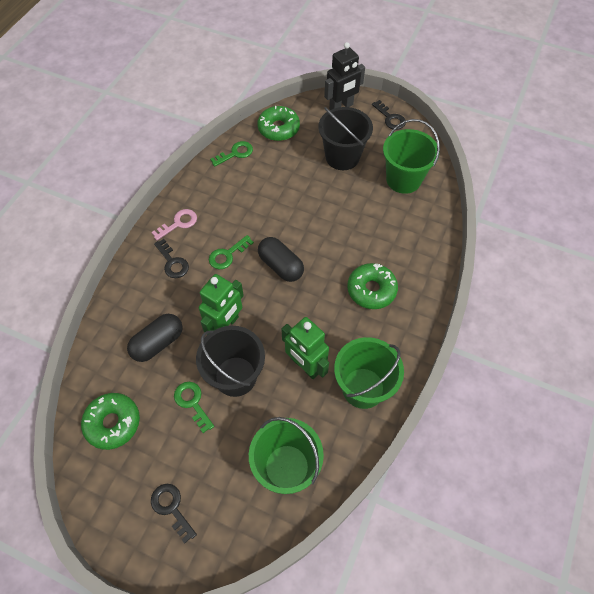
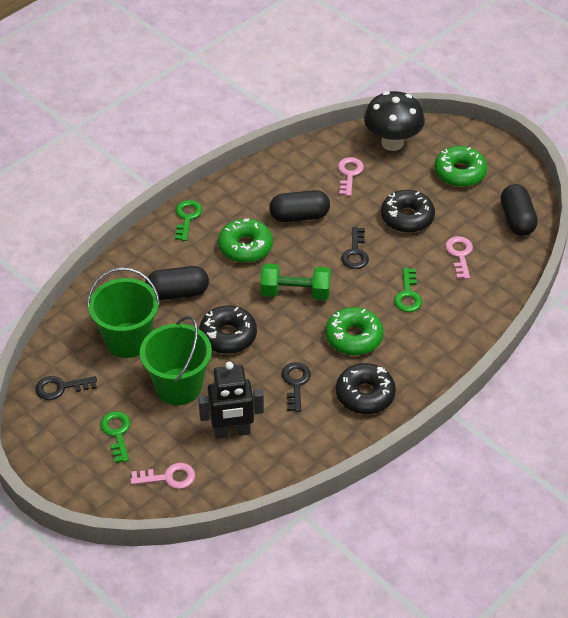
black bucket: 2 -> 0
black capsule: 2 -> 3
black donut: 0 -> 3
black mushroom: 0 -> 1
green bucket: 3 -> 2
green dumbbell: 0 -> 1
green robot: 2 -> 0
pink key: 1 -> 3

